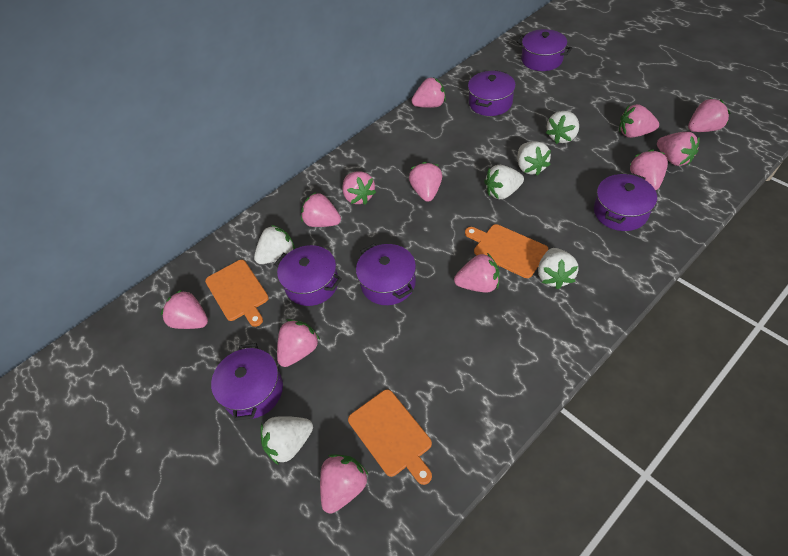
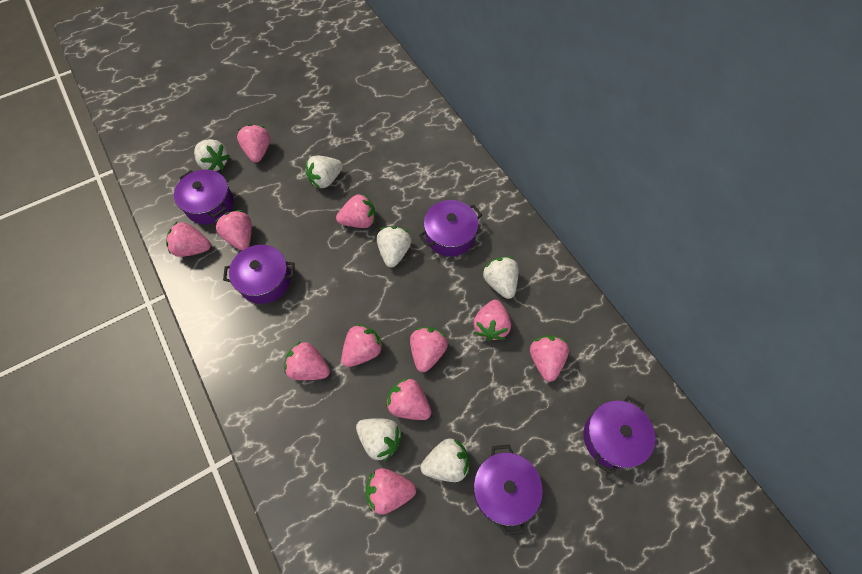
orange cutting board: 3 -> 0
pink strawberry: 12 -> 11
purple pot: 6 -> 5

